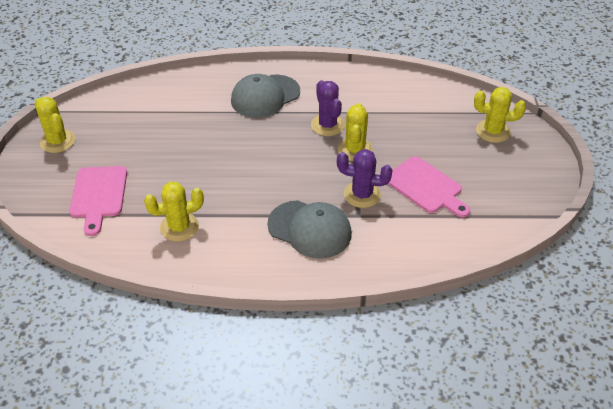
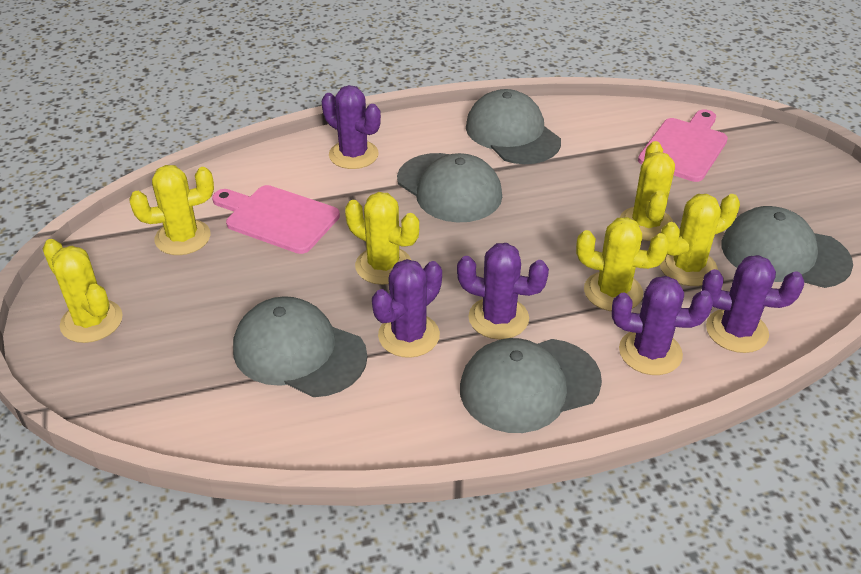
grey cap: 2 -> 5
purple cactus: 2 -> 5
yellow cactus: 4 -> 6

